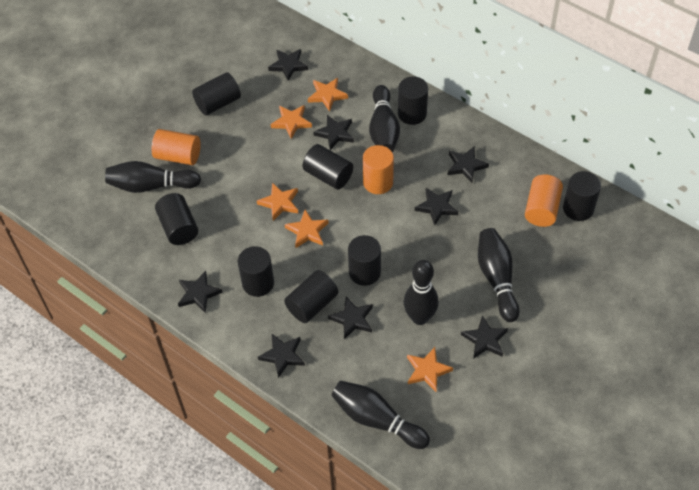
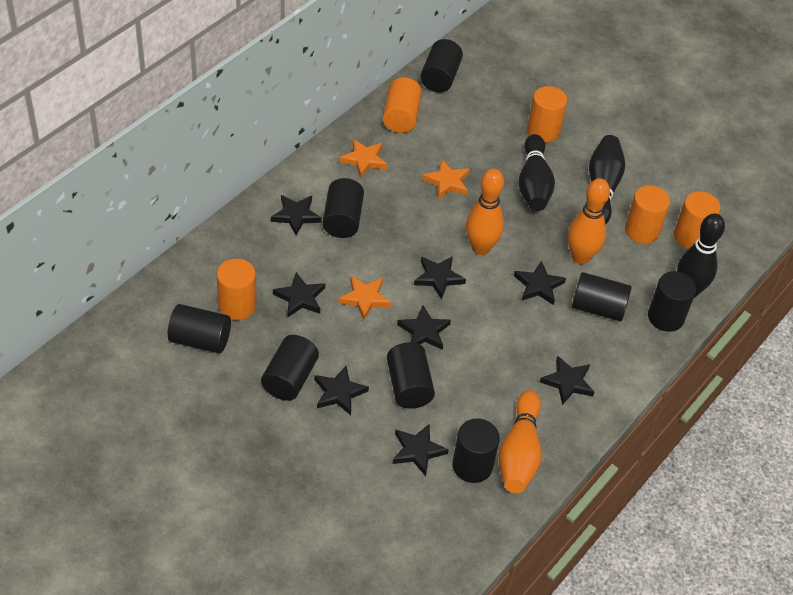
black bowling pin: 5 -> 3
orange bowling pin: 0 -> 3
orange cylinder: 3 -> 5
orange star: 5 -> 3

